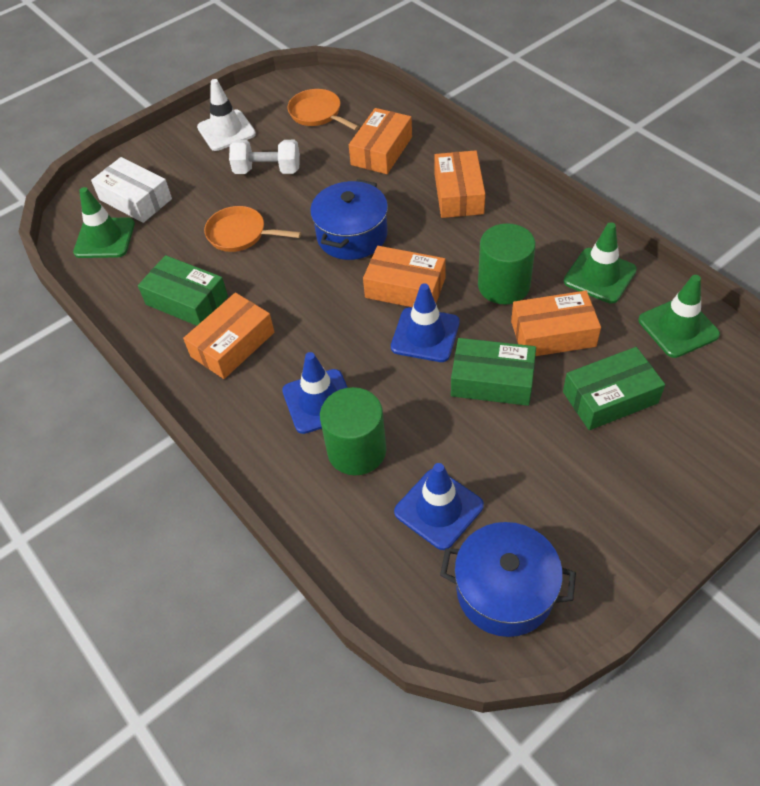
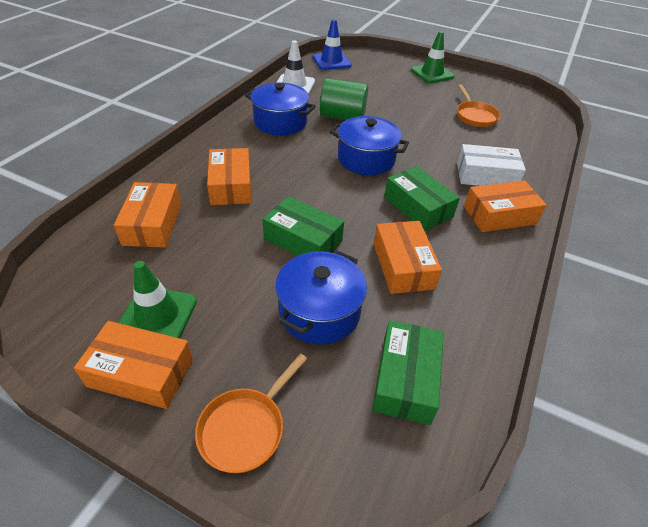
blue pot: 2 -> 3
blue traffic cone: 3 -> 1
green cylinder: 2 -> 1
green traffic cone: 3 -> 2
white dumbbell: 1 -> 0

